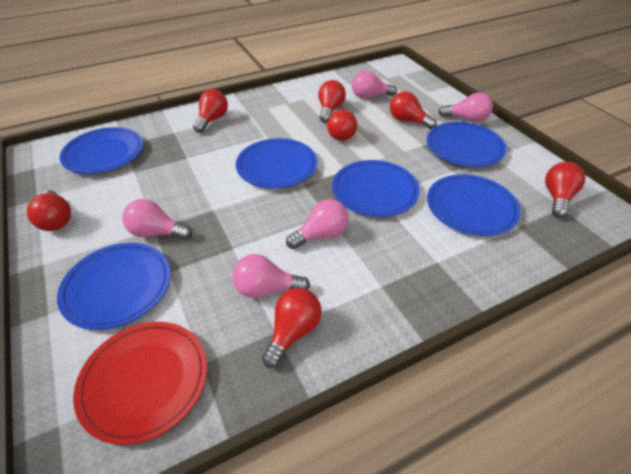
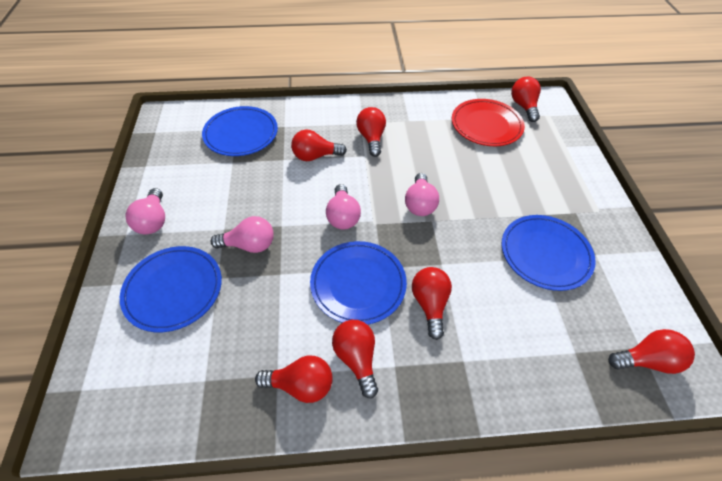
blue plate: 6 -> 4
pink light bulb: 5 -> 4

